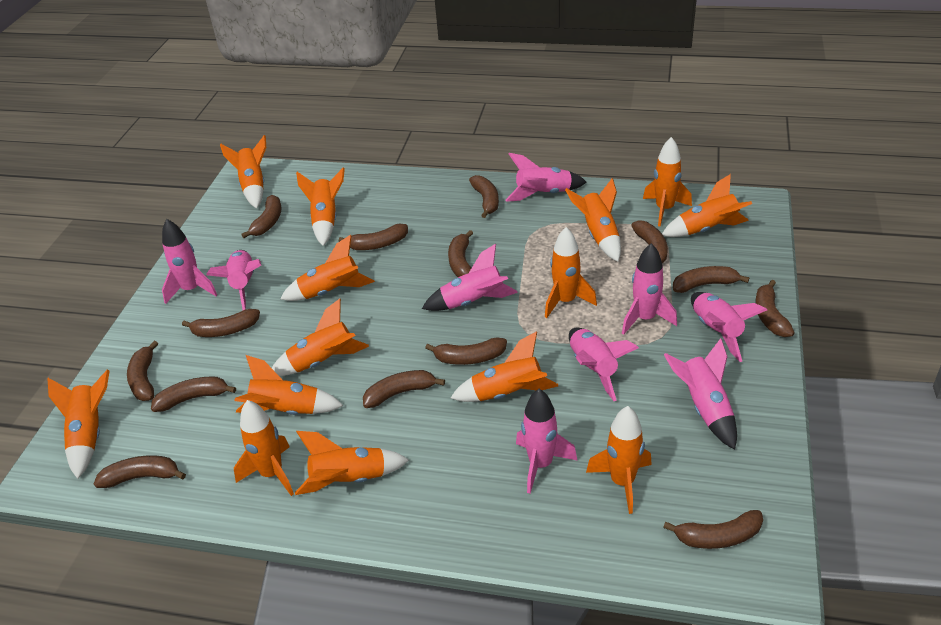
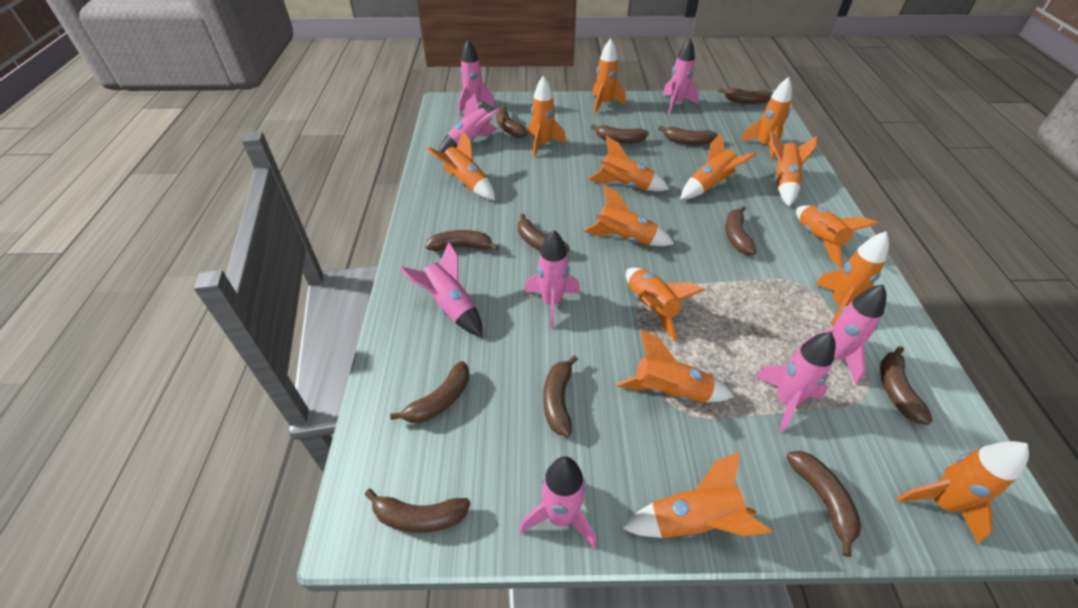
brown banana: 14 -> 12
pink rocket: 9 -> 8

